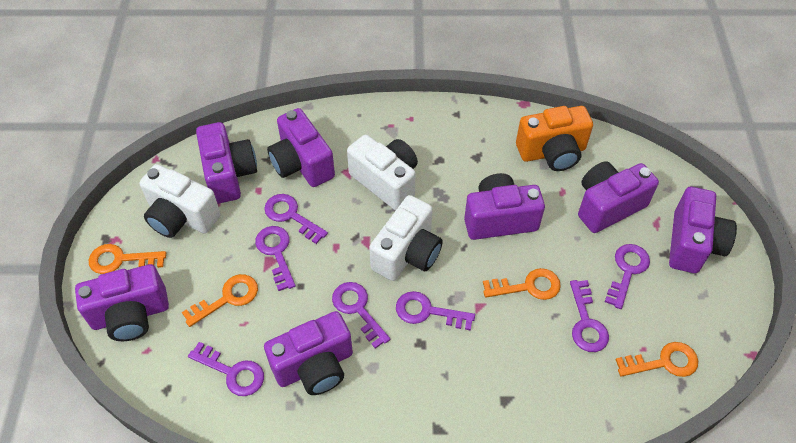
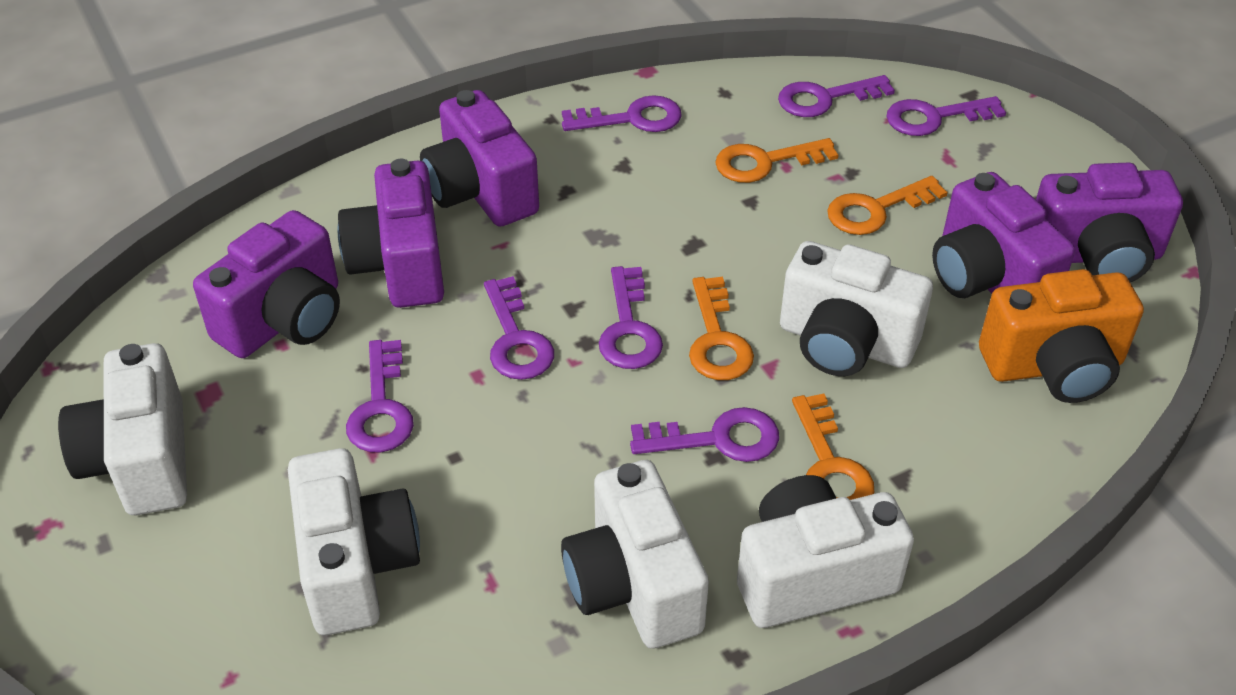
purple camera: 7 -> 5
white camera: 3 -> 5

